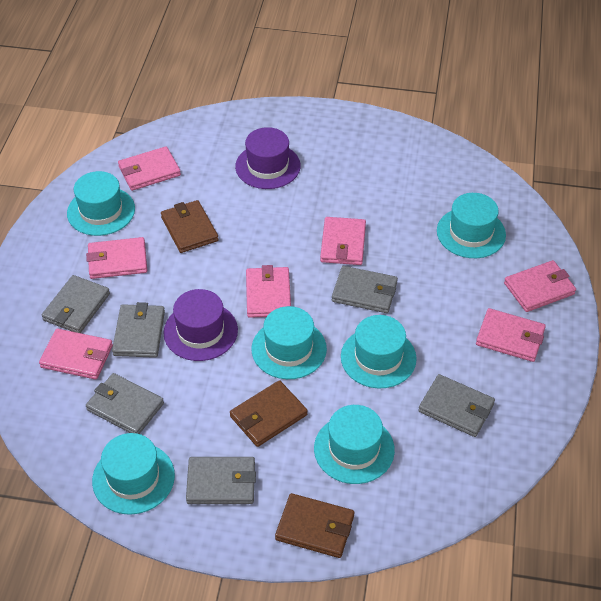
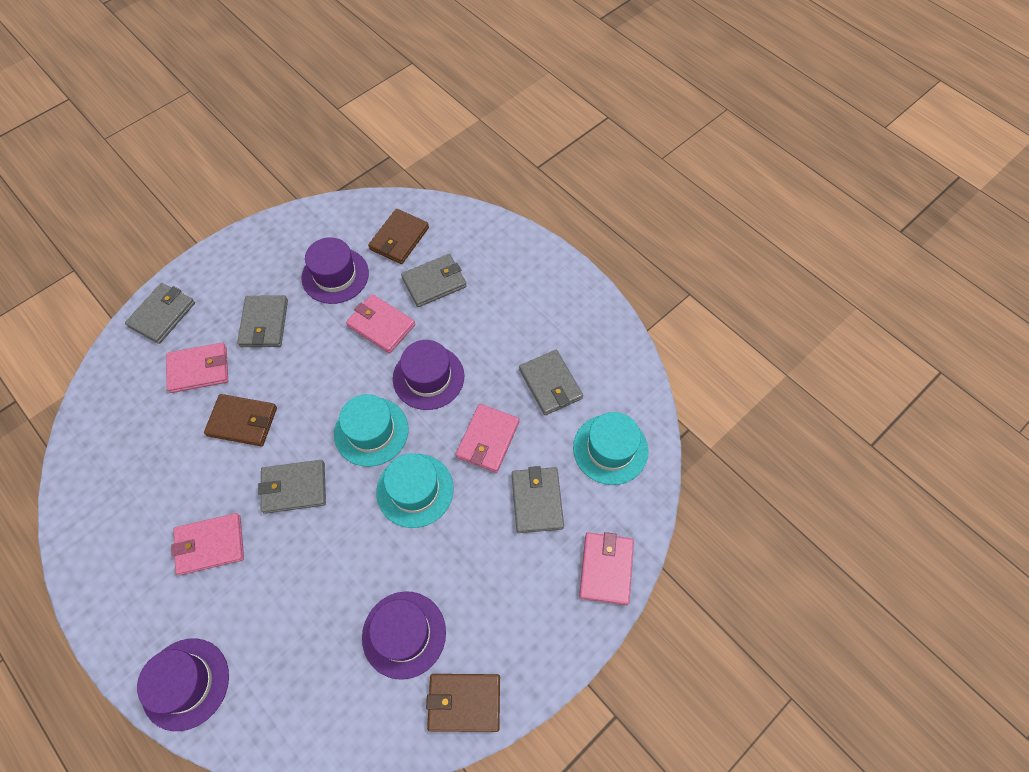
pink wallet: 7 -> 5
purple hat: 2 -> 4
turquoise hat: 6 -> 3

